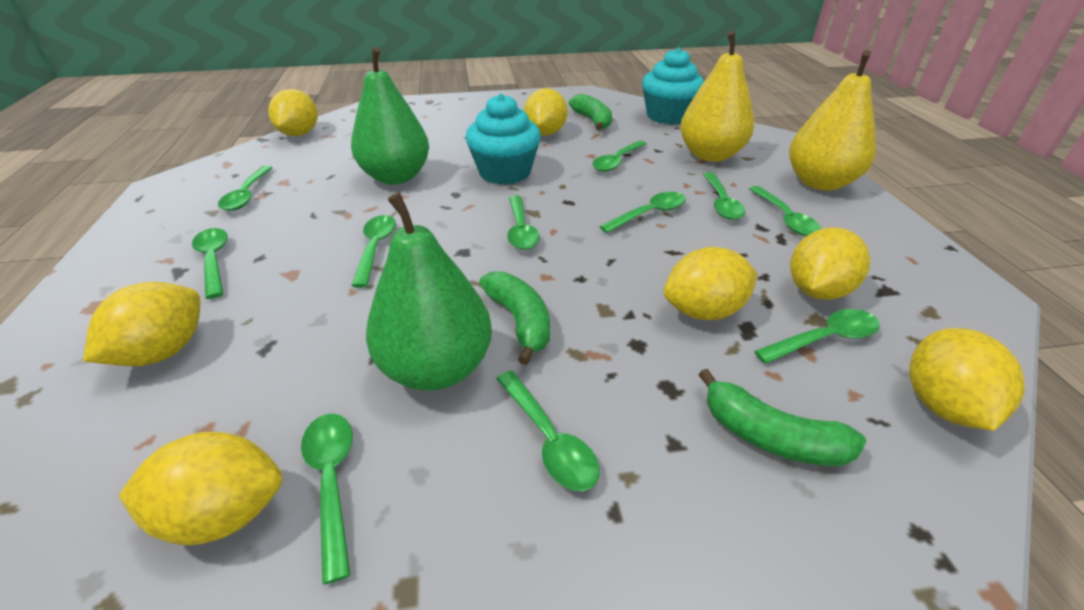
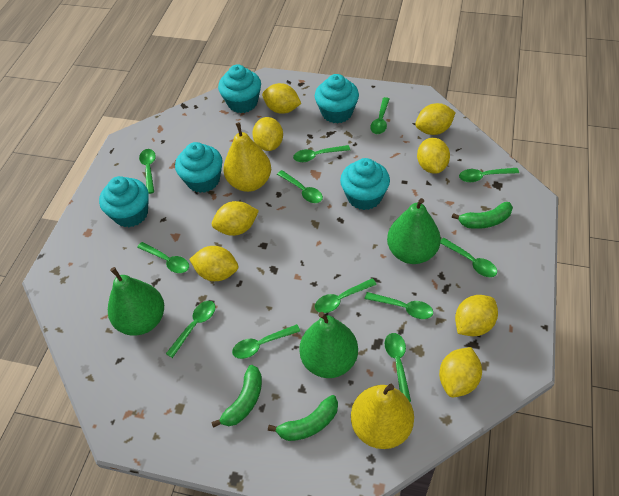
green pear: 2 -> 3
green spoon: 11 -> 12
turquoise cupcake: 2 -> 5
yellow lemon: 7 -> 8

